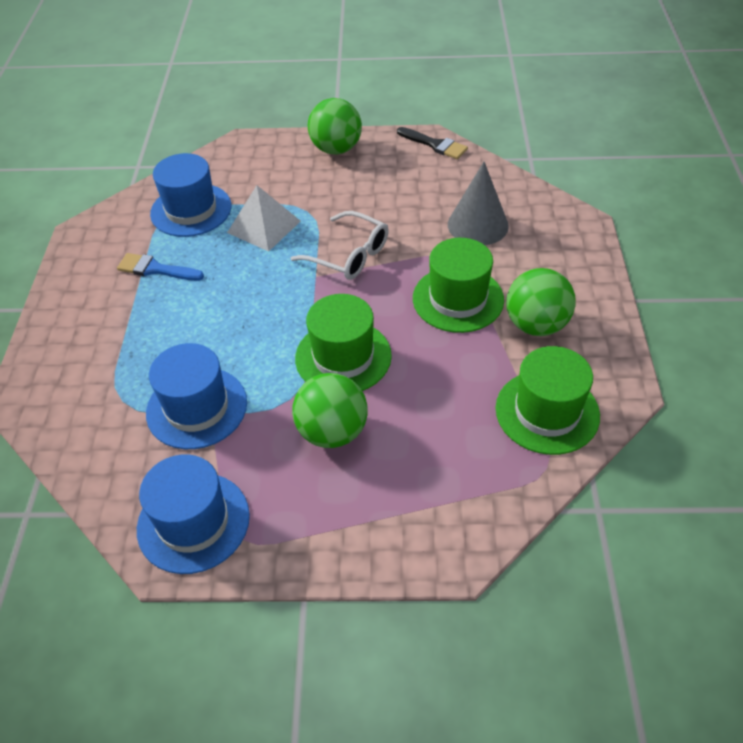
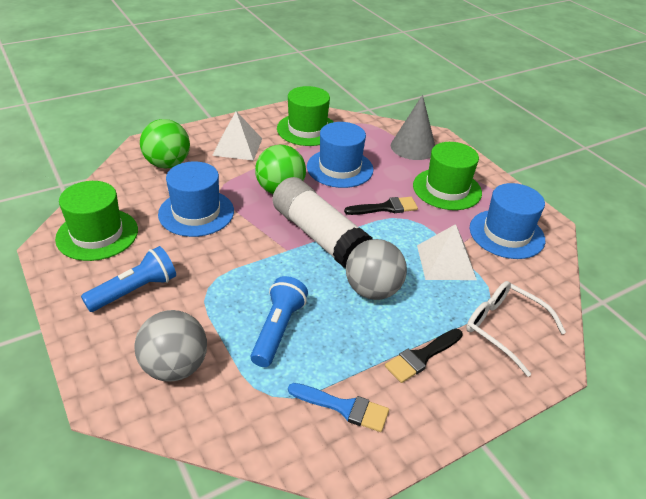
black brush: 1 -> 2
blue flashlight: 0 -> 2
green ball: 3 -> 2
grey ball: 0 -> 2
white glue stick: 0 -> 1
white pyramid: 1 -> 2

